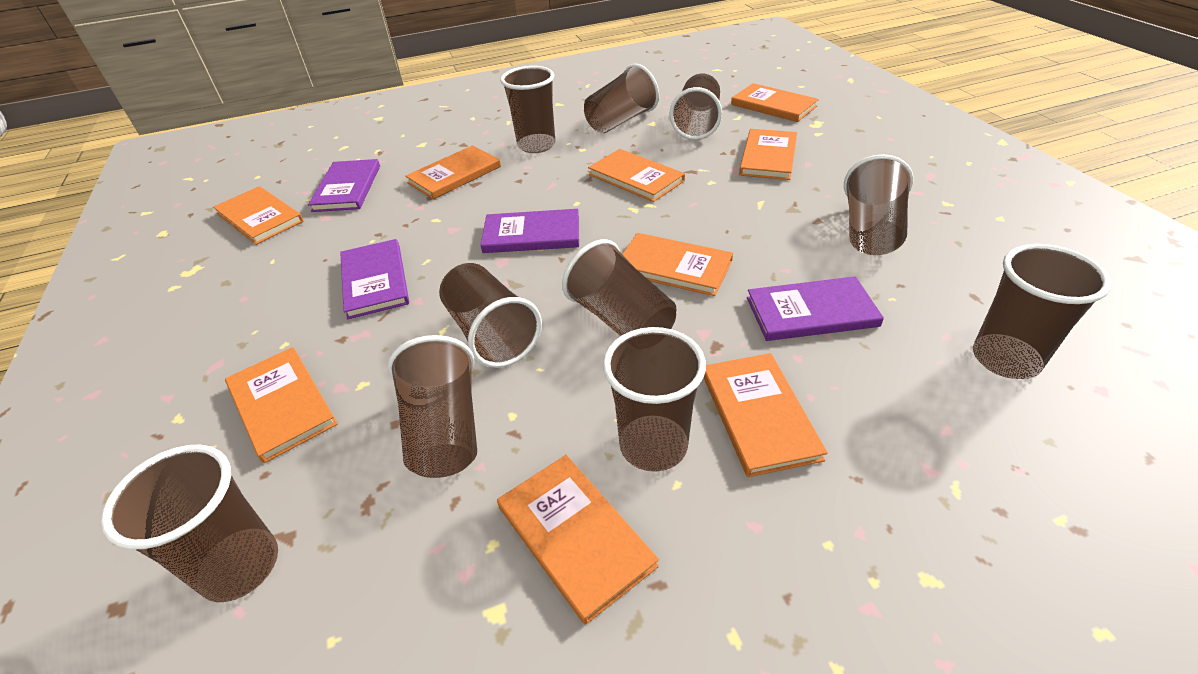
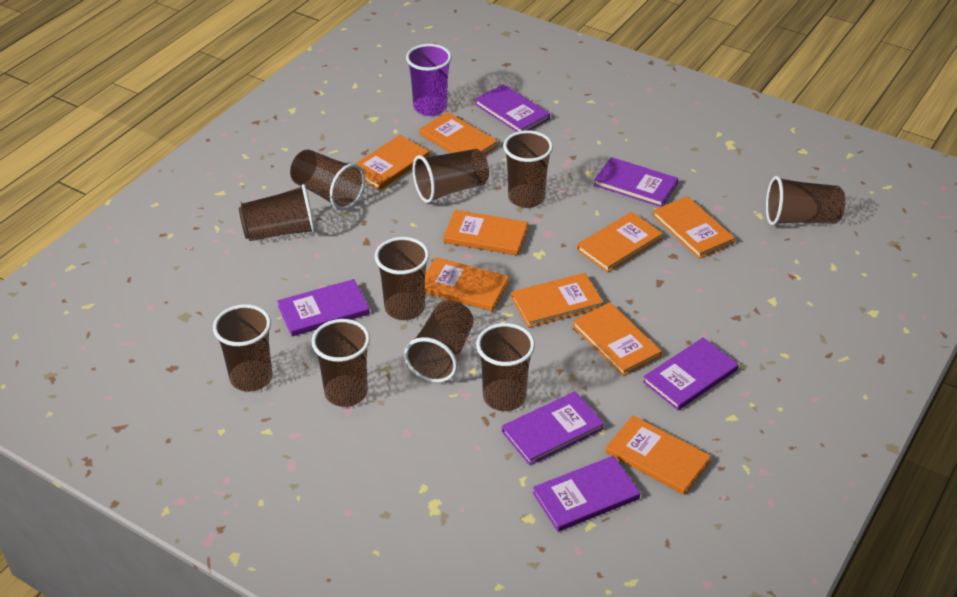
purple book: 4 -> 6
purple cup: 0 -> 1

